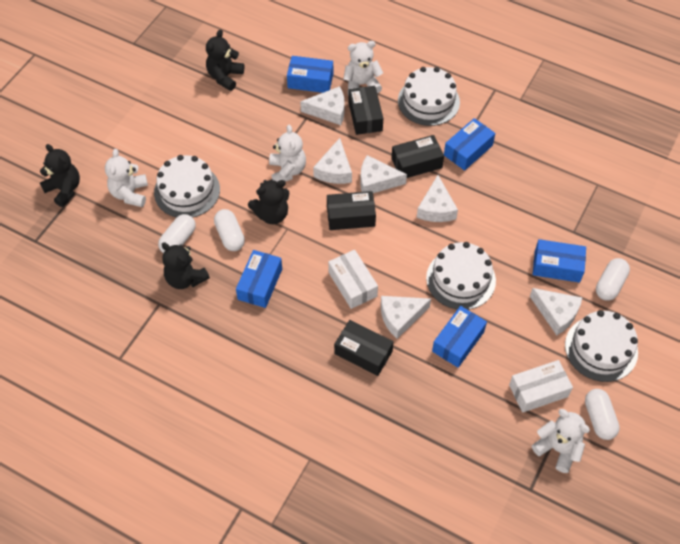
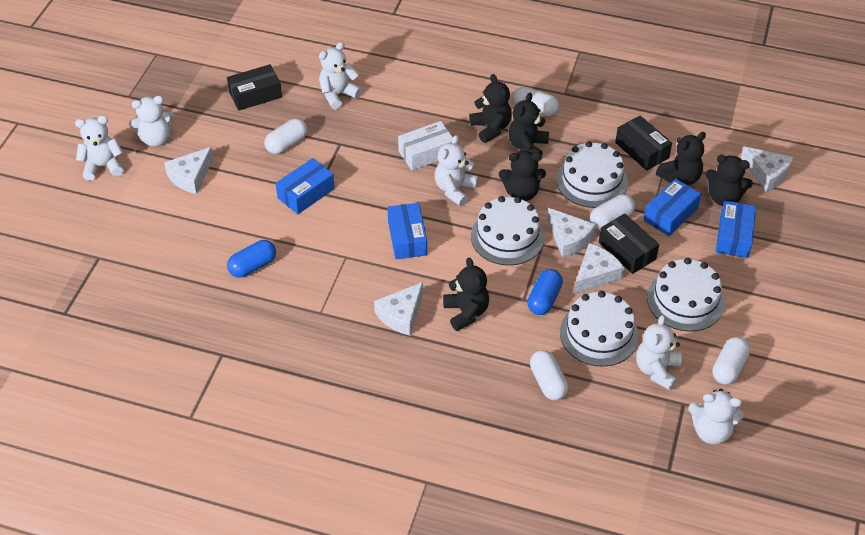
black box: 4 -> 3
black teddy bear: 4 -> 6
blue box: 5 -> 4
blue capsule: 0 -> 2
white box: 2 -> 1
white capsule: 4 -> 5
white cheese: 6 -> 5
white teddy bear: 4 -> 6

